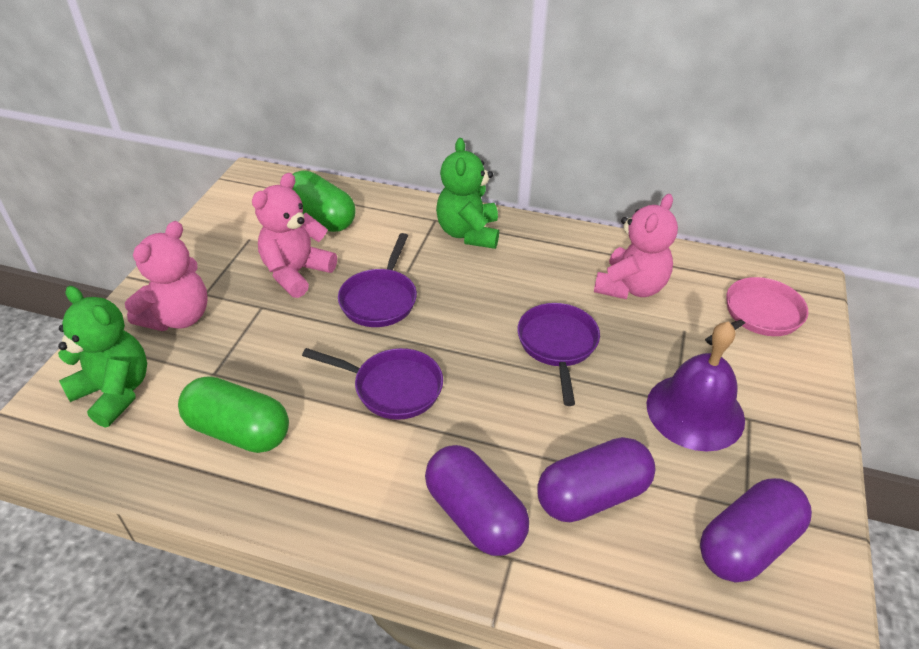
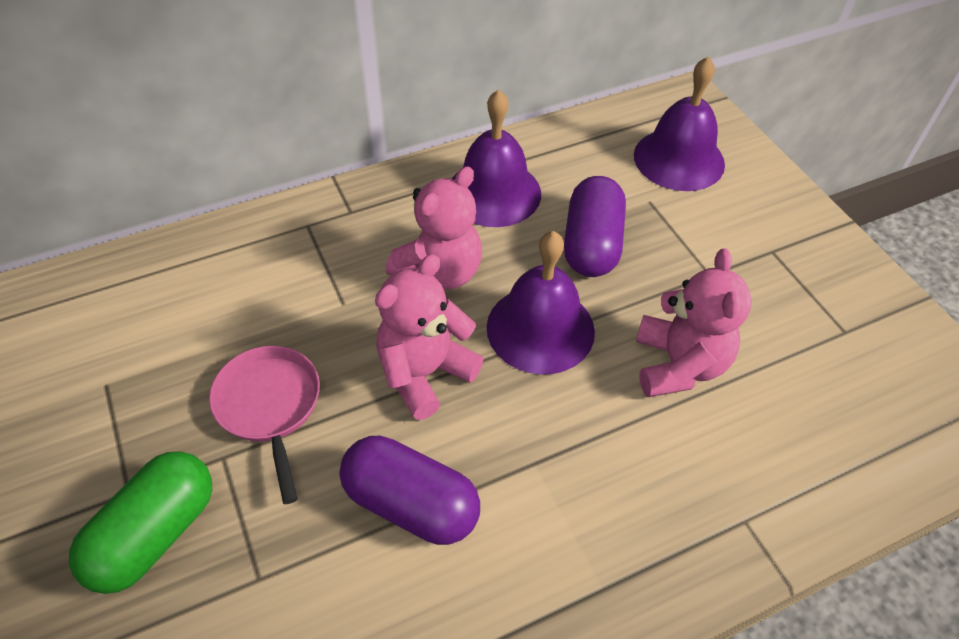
green capsule: 2 -> 1
green teddy bear: 2 -> 0
purple bell: 1 -> 3
purple capsule: 3 -> 2
purple pan: 3 -> 0

